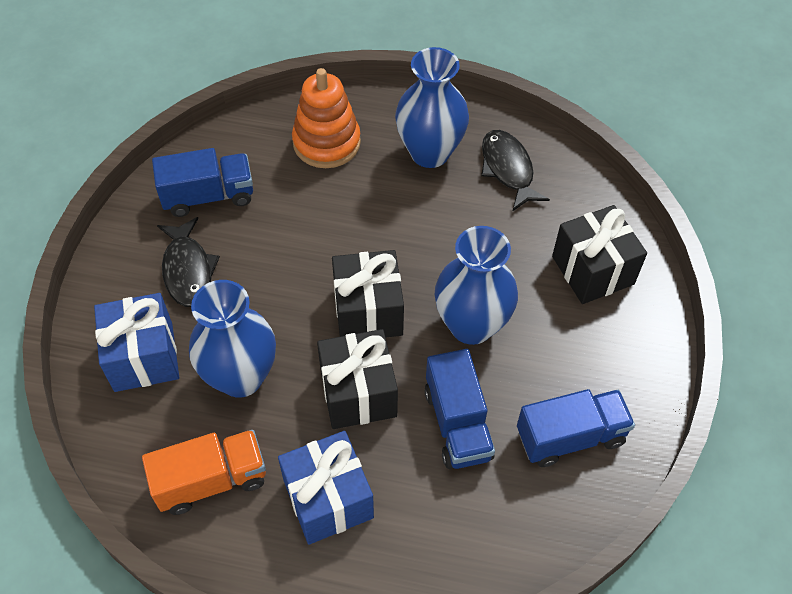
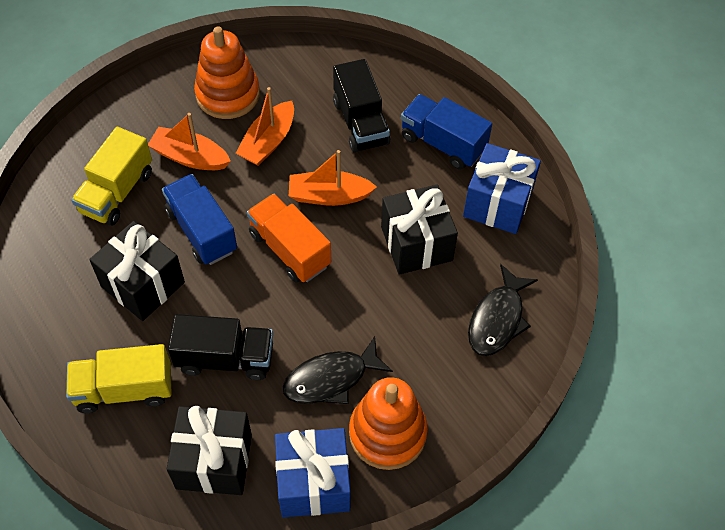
black truck: 0 -> 2
blue truck: 3 -> 2
blue vase: 3 -> 0
orange boat: 0 -> 3
orange stacking toy: 1 -> 2
yellow truck: 0 -> 2

